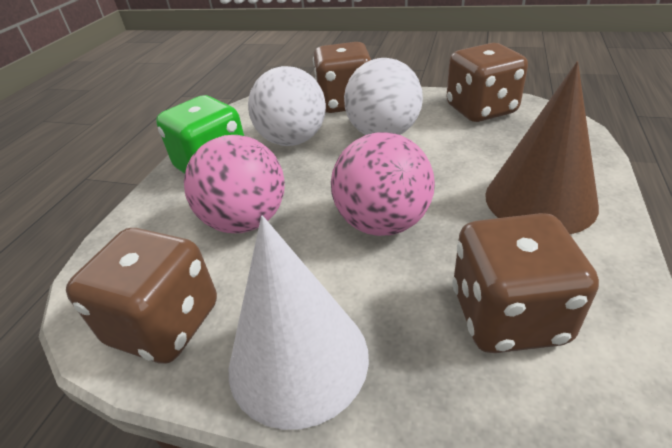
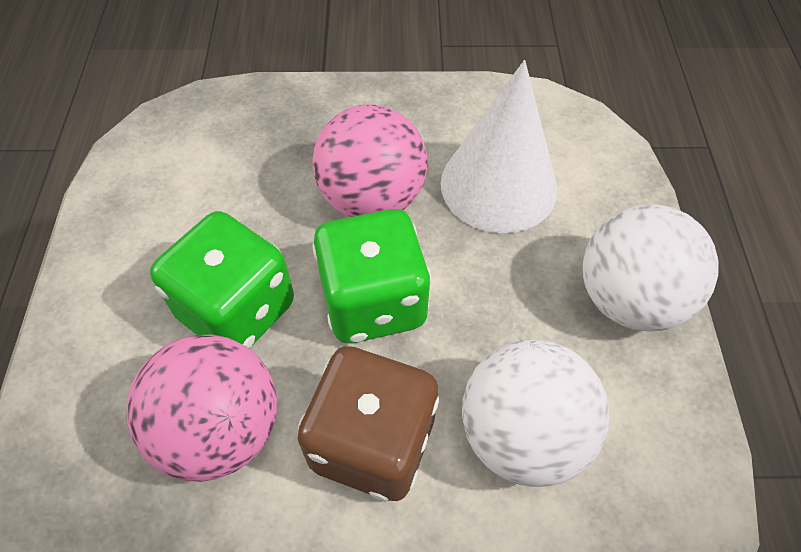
brown cone: 1 -> 0
brown dice: 4 -> 1
green dice: 1 -> 2

